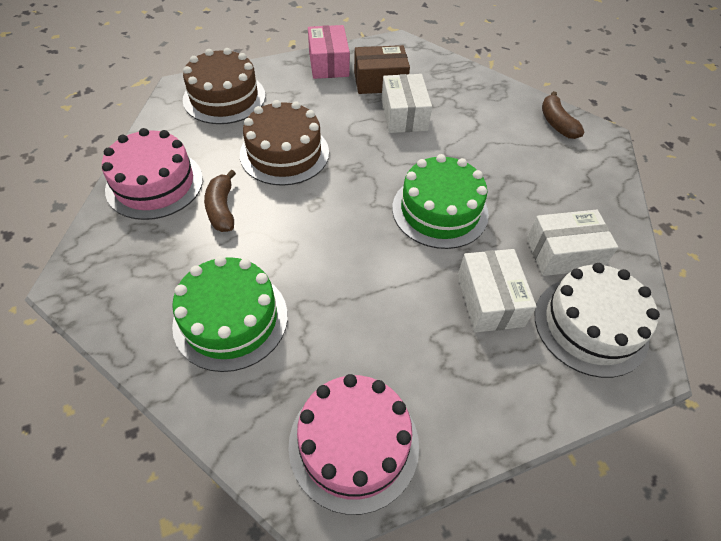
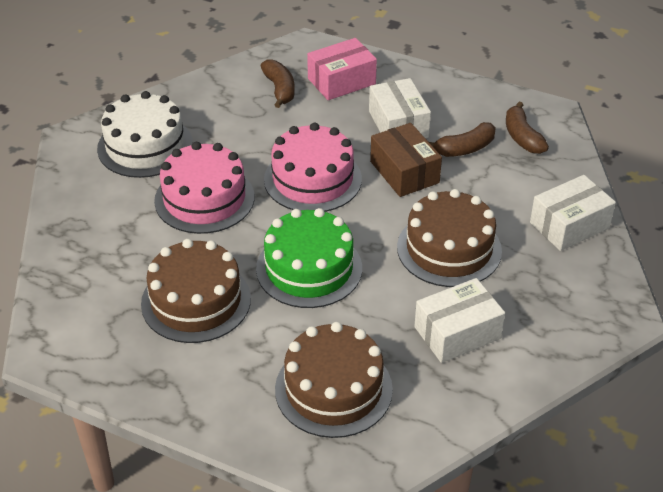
brown banana: 2 -> 3
brown cake: 2 -> 3
green cake: 2 -> 1

